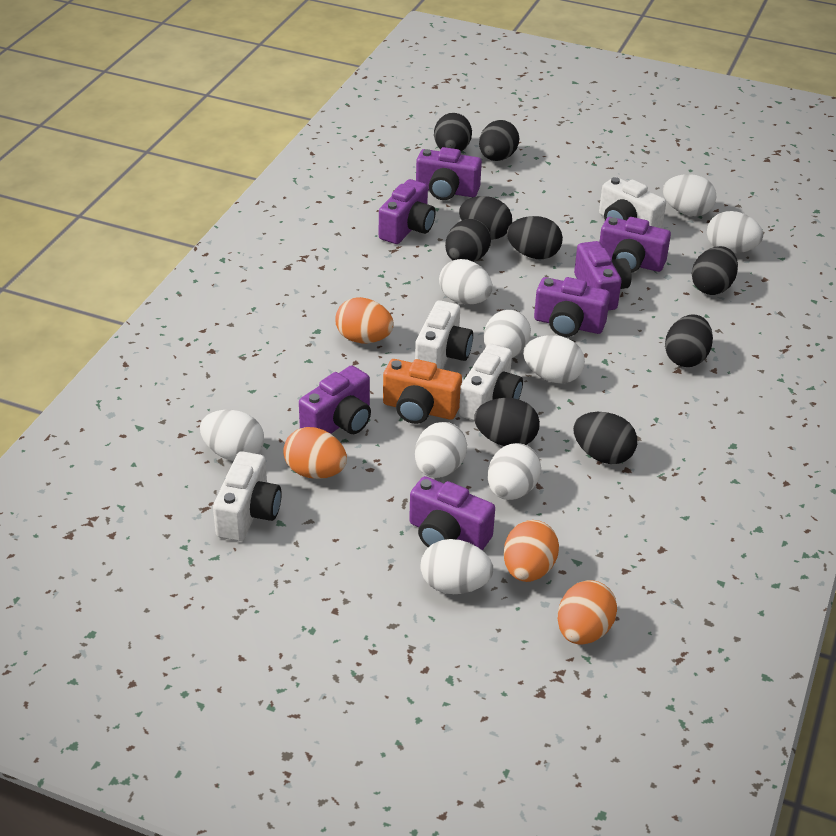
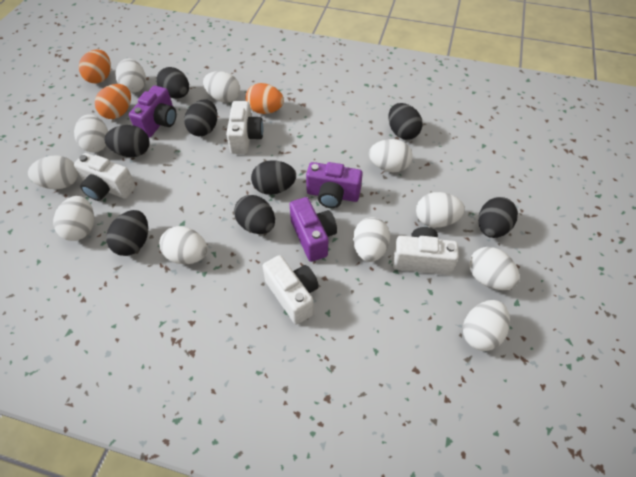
black egg: 9 -> 8
orange camera: 1 -> 0
orange egg: 4 -> 3
purple camera: 7 -> 3
white egg: 9 -> 11

